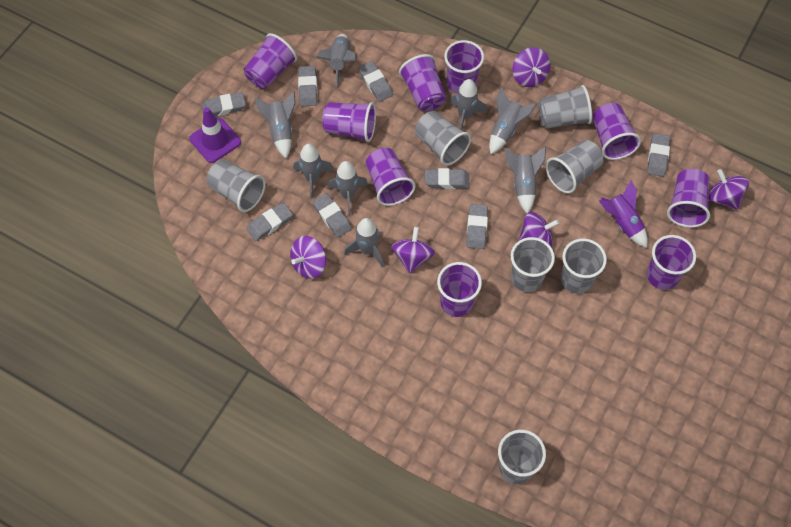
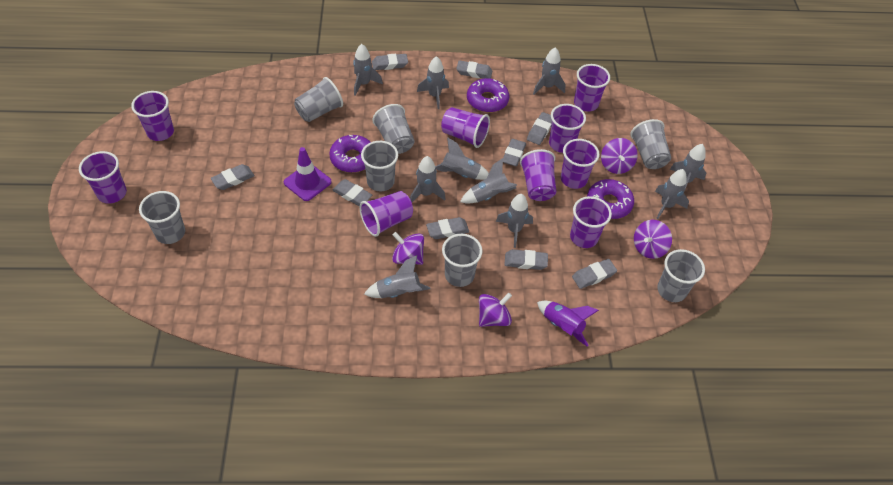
grey eraser: 8 -> 9
grey rocket: 8 -> 10
purple donut: 0 -> 3
purple spinning top: 5 -> 4

